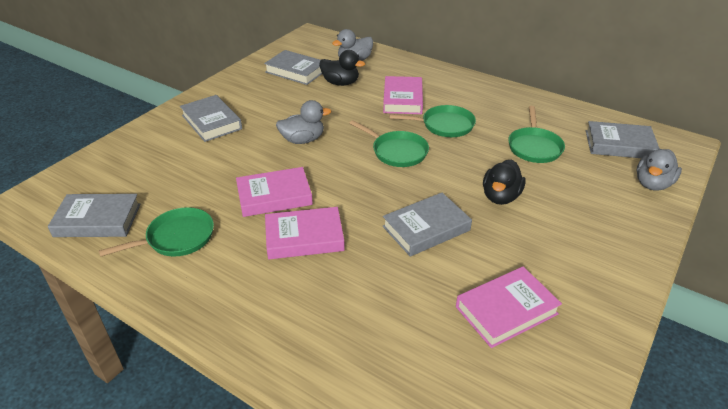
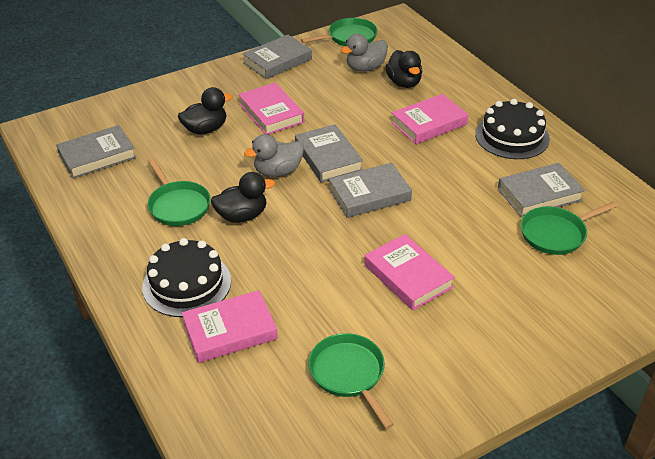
black cake: 0 -> 2
black duck: 2 -> 3
grey duck: 3 -> 2

